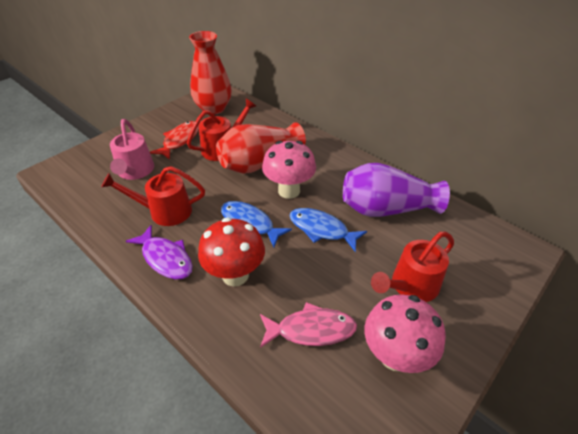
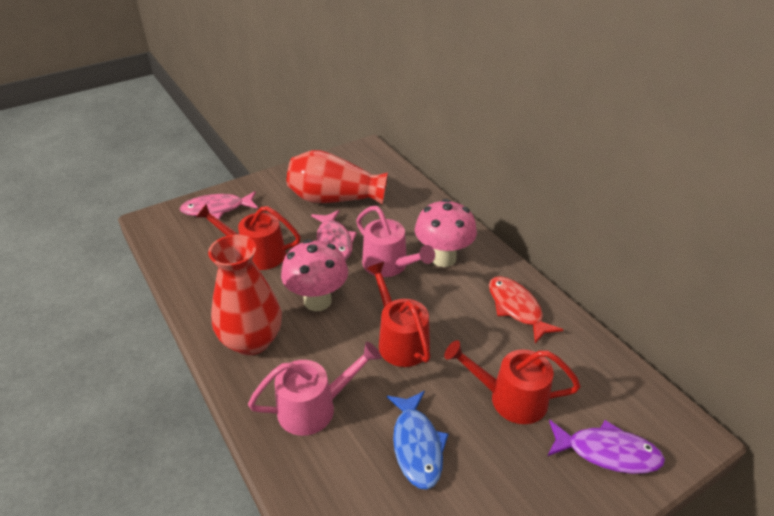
blue fish: 2 -> 1
pink fish: 1 -> 2
pink watering can: 1 -> 2
purple vase: 1 -> 0
red mushroom: 1 -> 0

